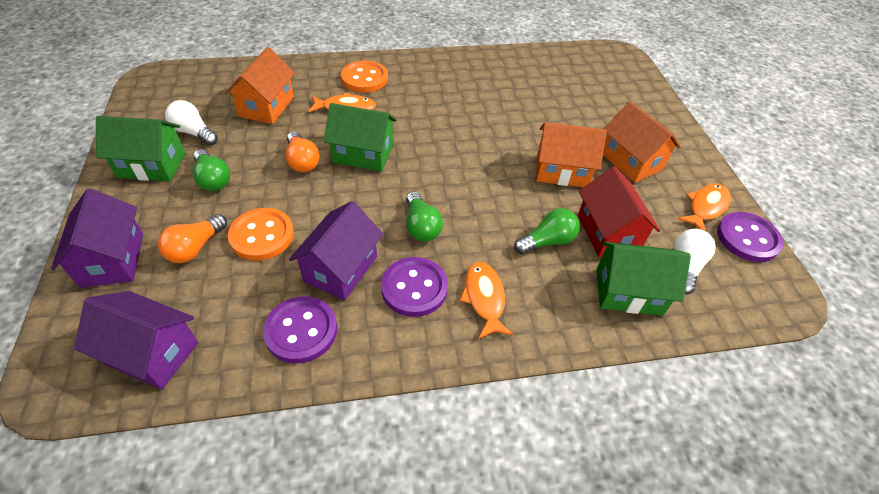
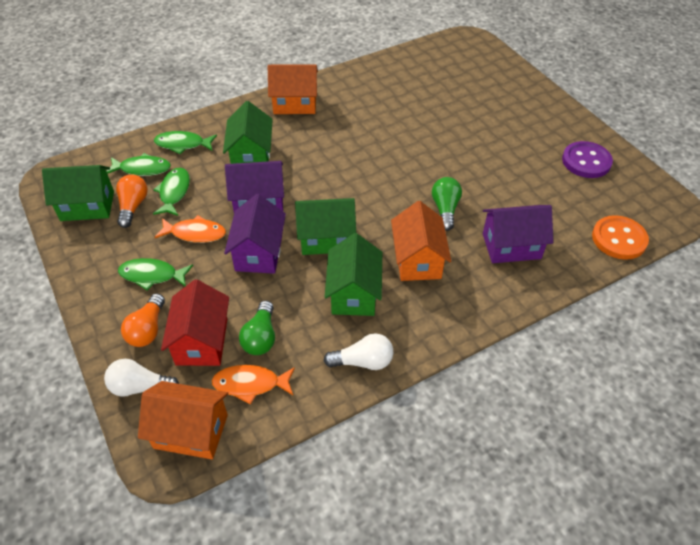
green fish: 0 -> 4
green house: 3 -> 4
green light bulb: 3 -> 2
orange button: 2 -> 1
orange fish: 3 -> 2
purple button: 3 -> 1

